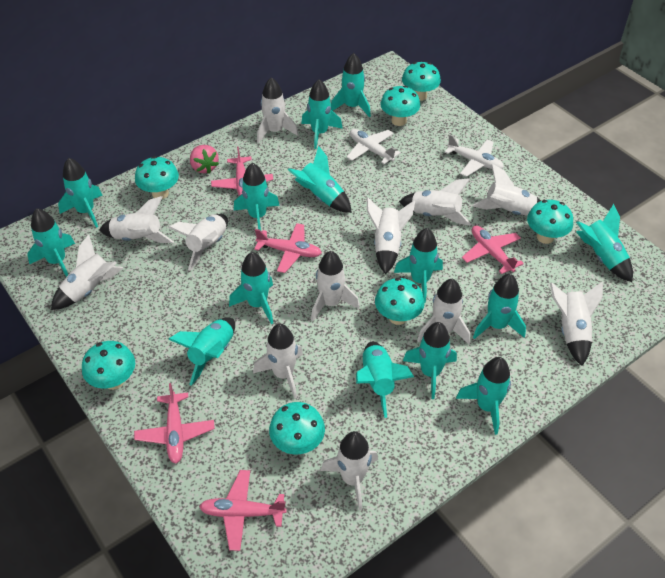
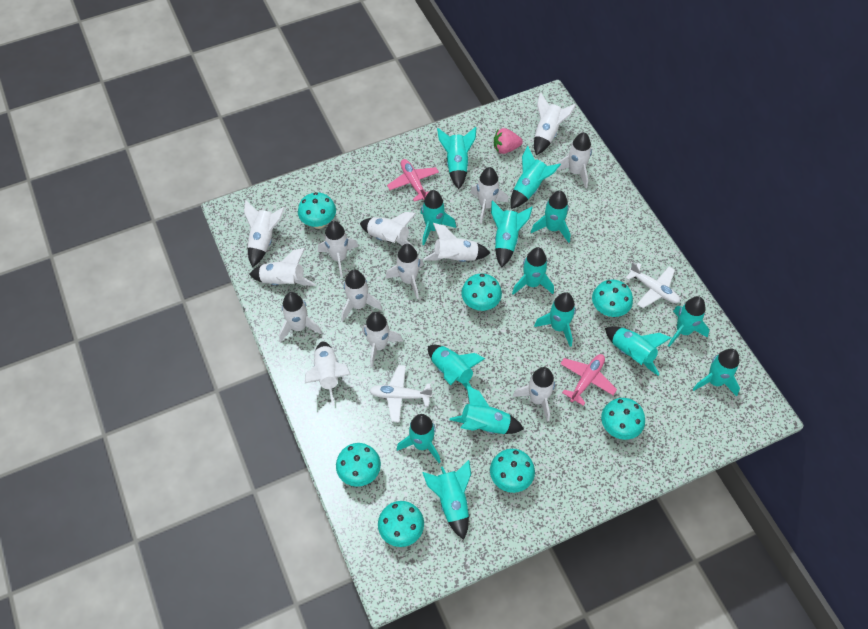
pink plane: 5 -> 2
white rocket: 12 -> 14

